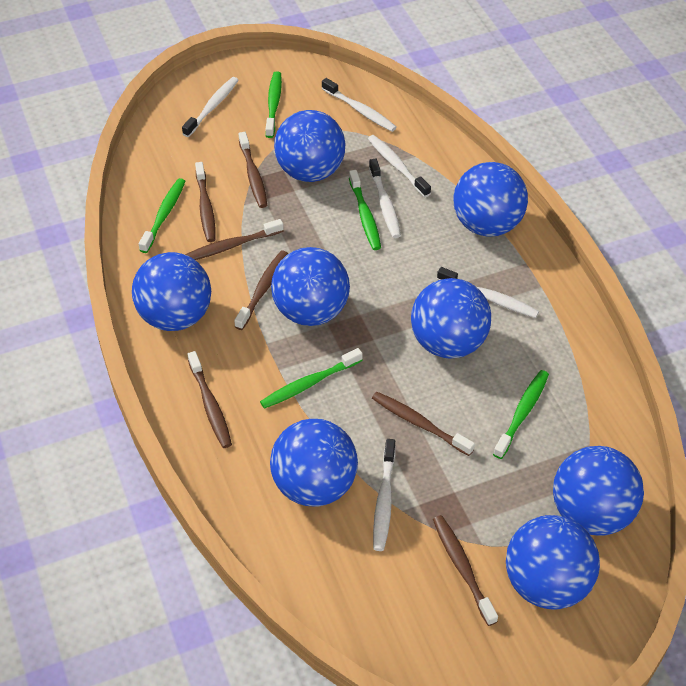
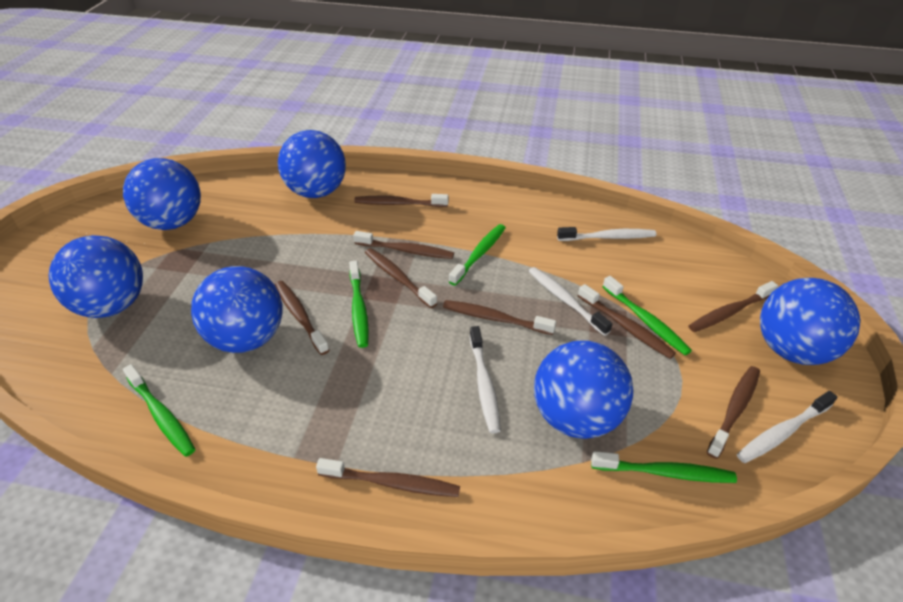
blue ball: 8 -> 6
brown toothbrush: 7 -> 9
white toothbrush: 6 -> 4

